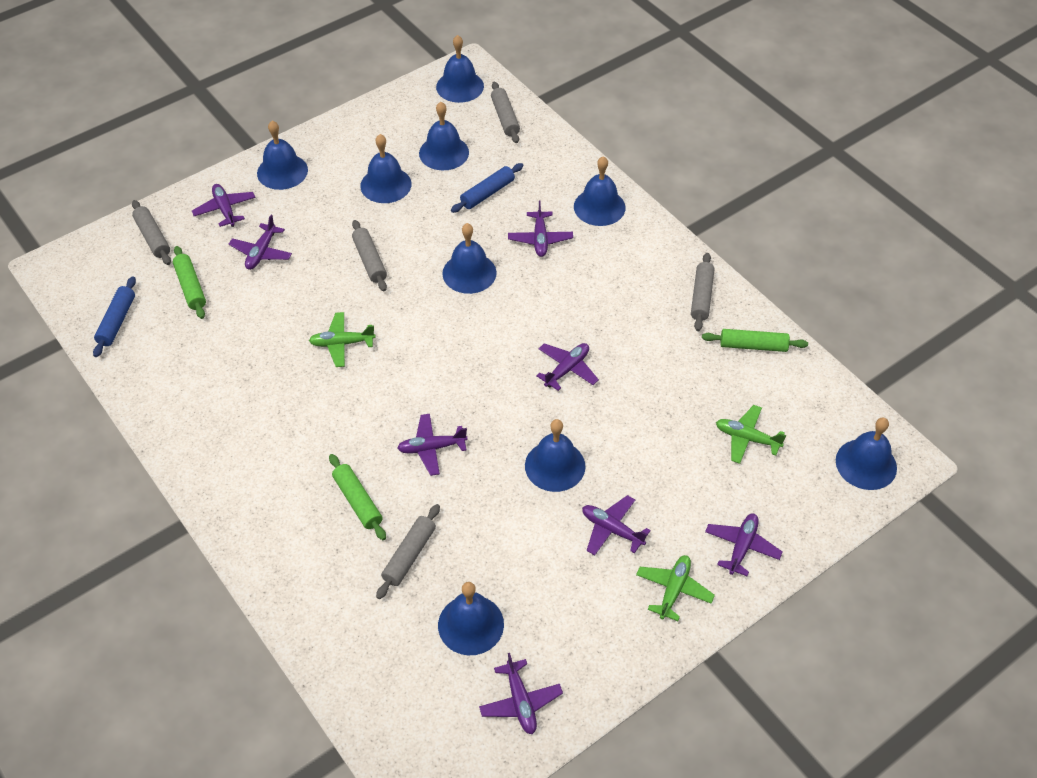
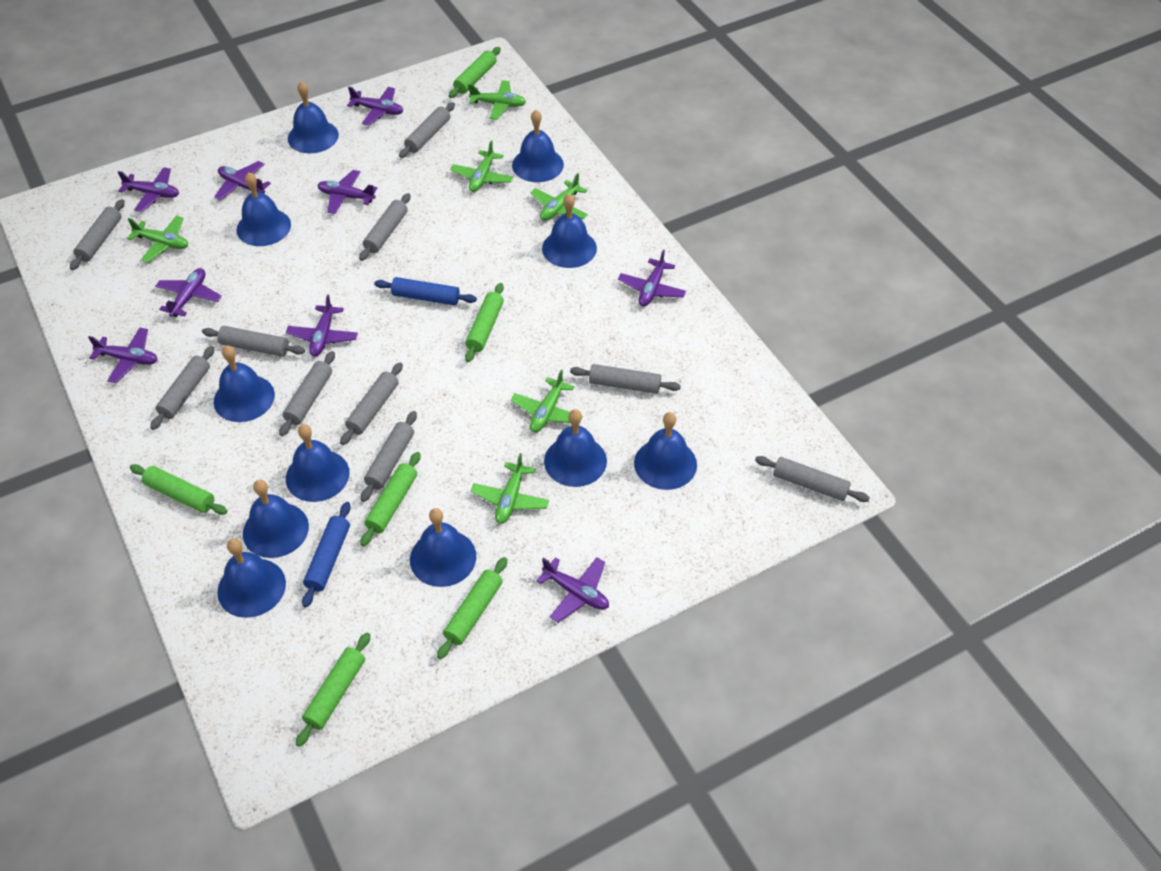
blue bell: 9 -> 11
green plane: 3 -> 6
green rolling pin: 3 -> 6
grey rolling pin: 5 -> 10
purple plane: 8 -> 9

